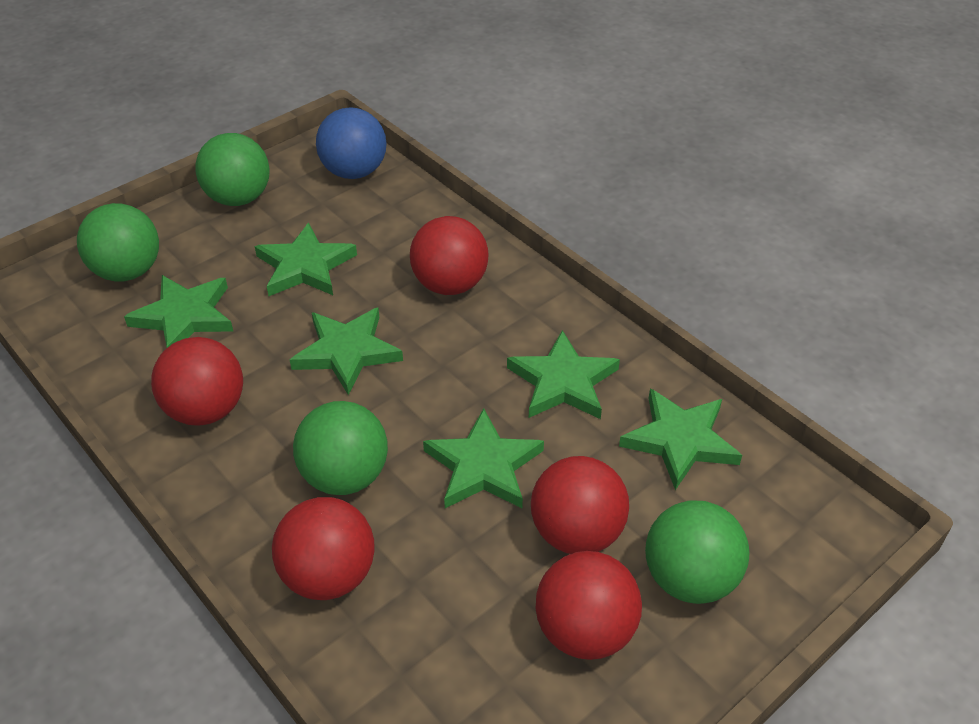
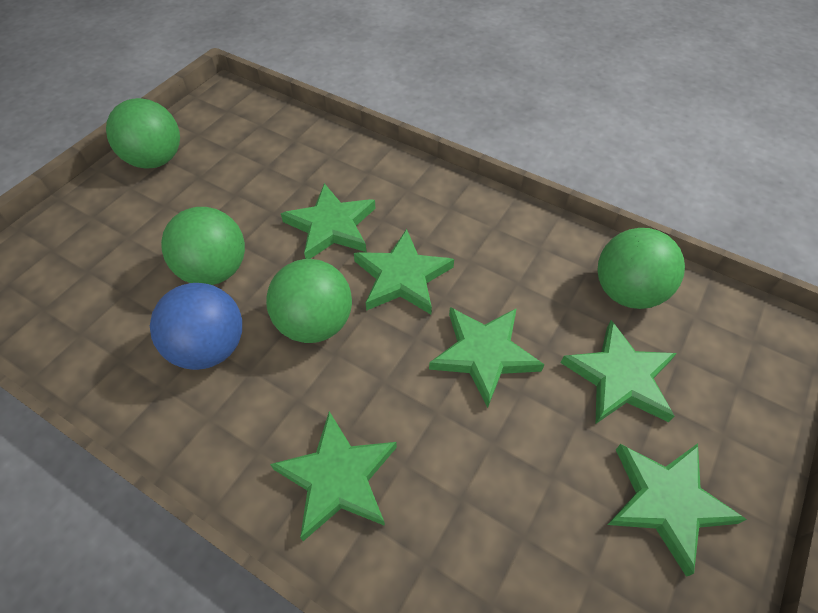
red ball: 5 -> 0

